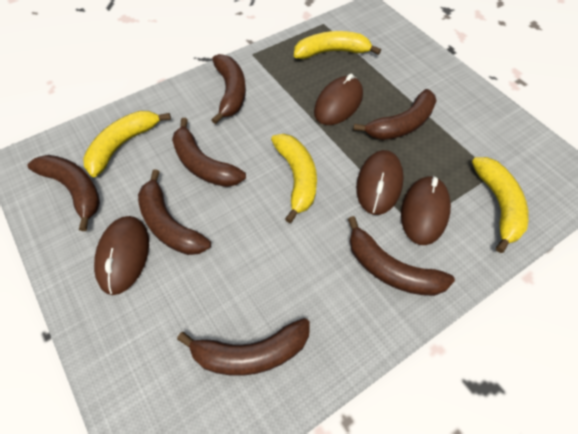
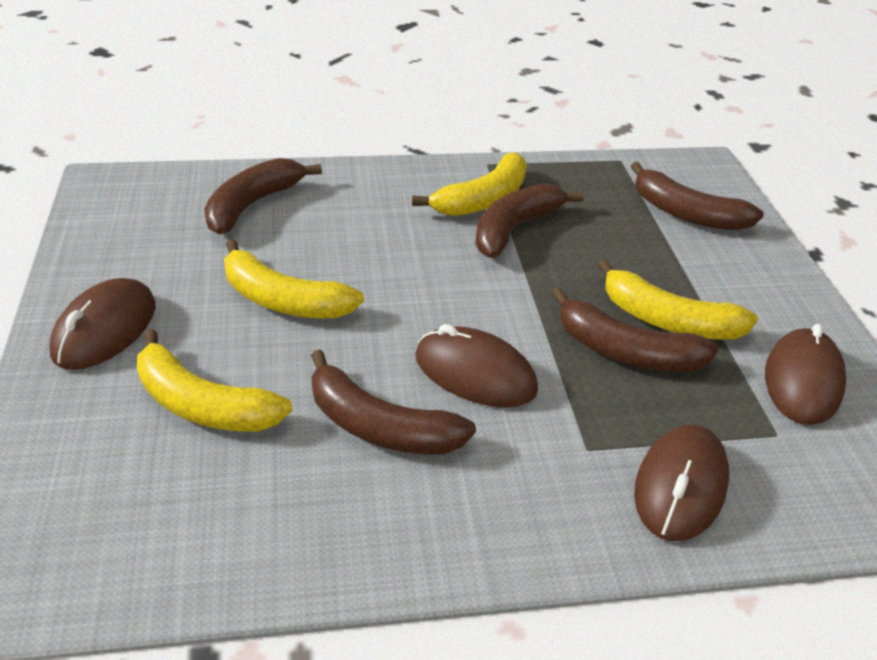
brown banana: 7 -> 5

